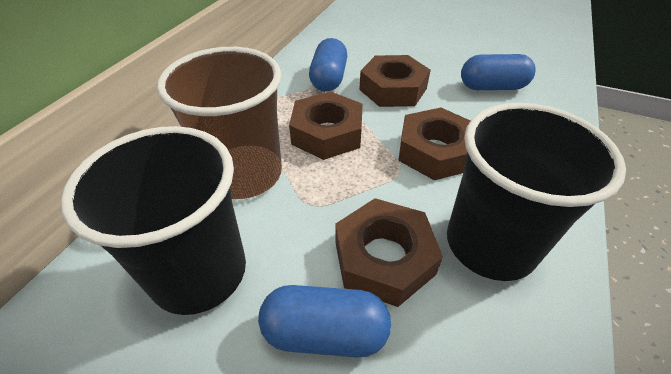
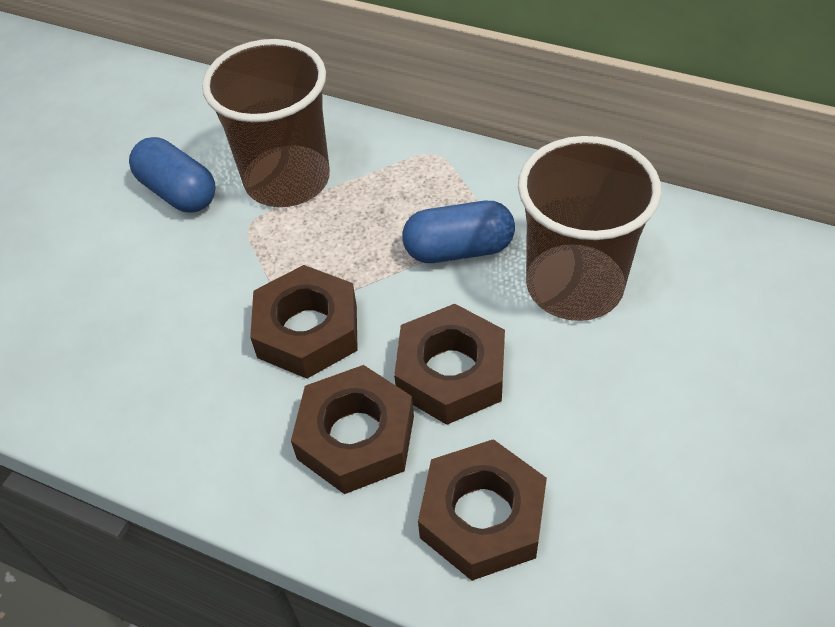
black cup: 2 -> 0
blue capsule: 3 -> 2
brown cup: 1 -> 2

